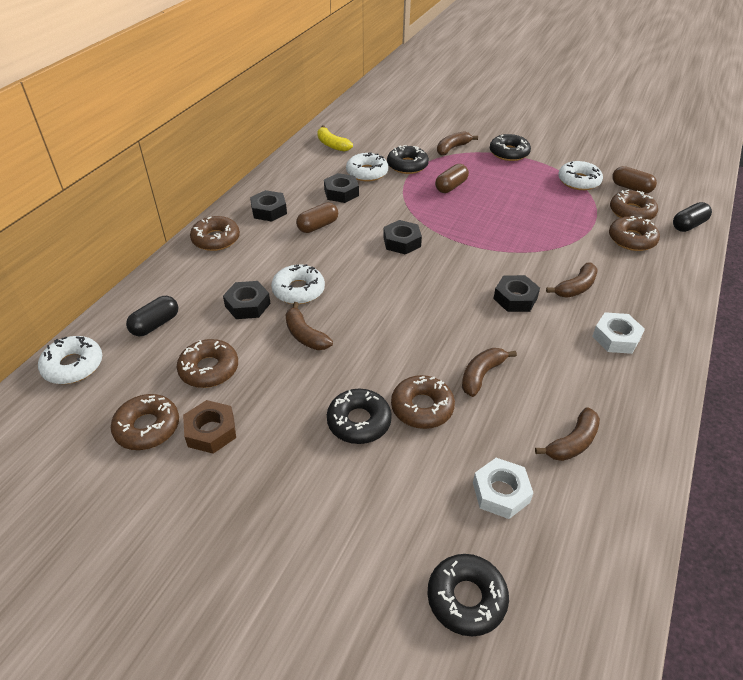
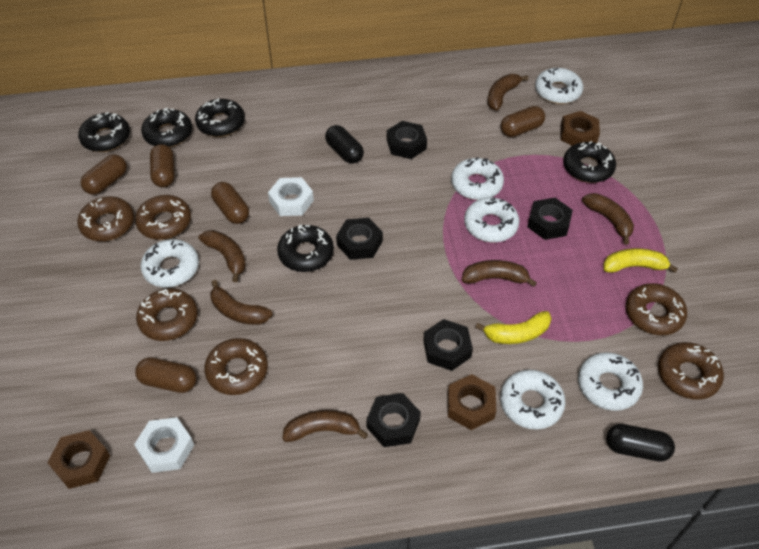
black donut: 4 -> 5
brown banana: 5 -> 6
brown capsule: 3 -> 5
brown nut: 1 -> 3
white donut: 4 -> 6
yellow banana: 1 -> 2

